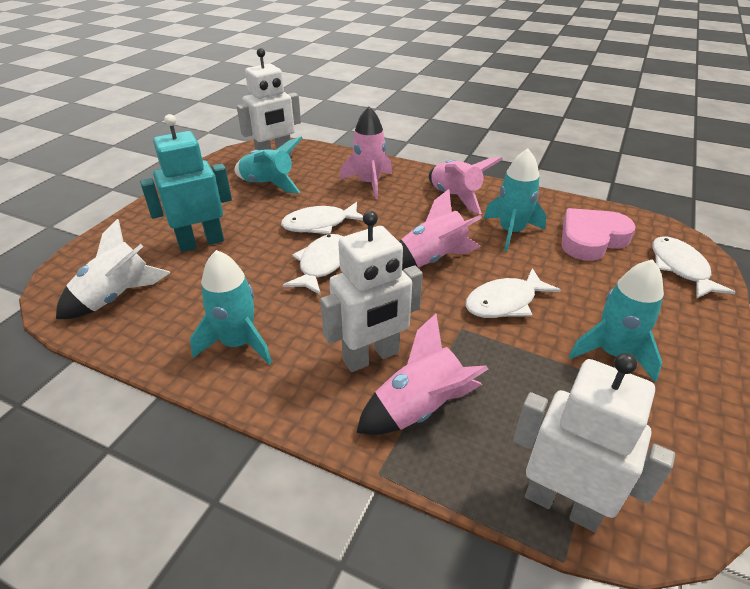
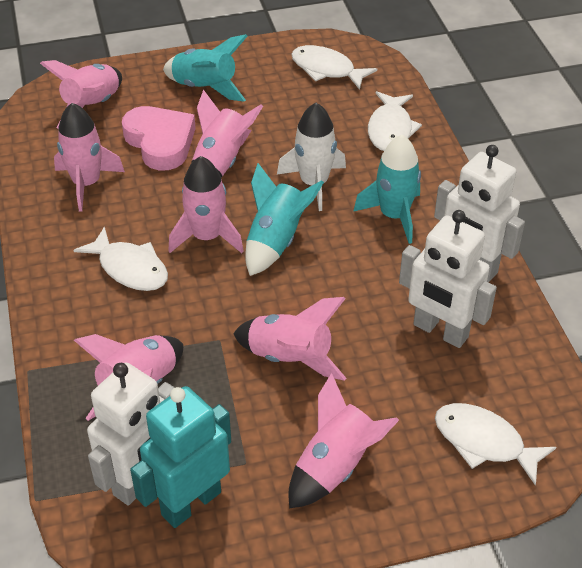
pink rocket: 4 -> 7
turquoise rocket: 4 -> 3

